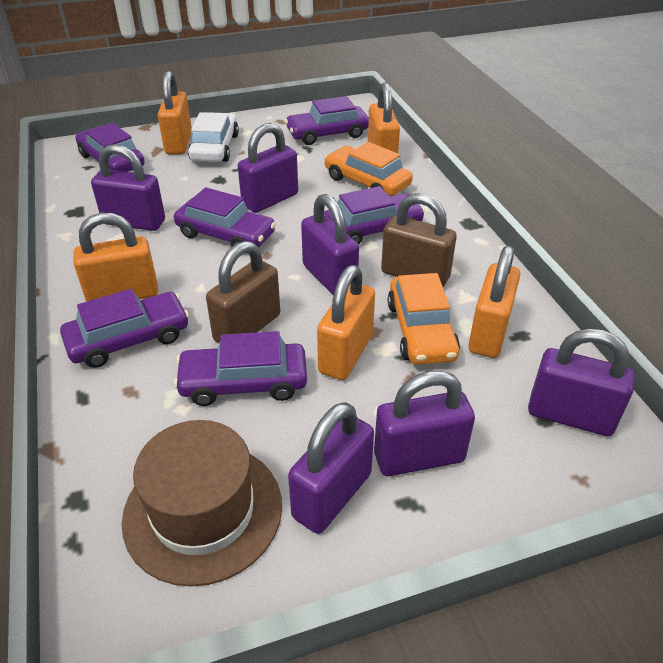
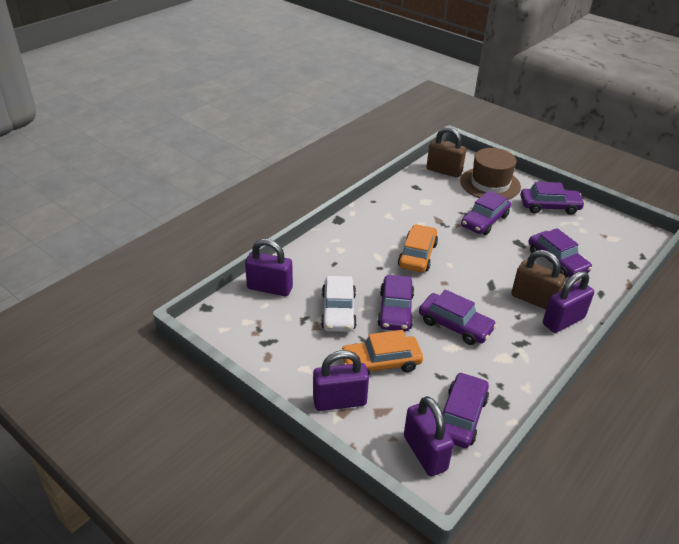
orange padlock: 5 -> 0
purple padlock: 6 -> 4

